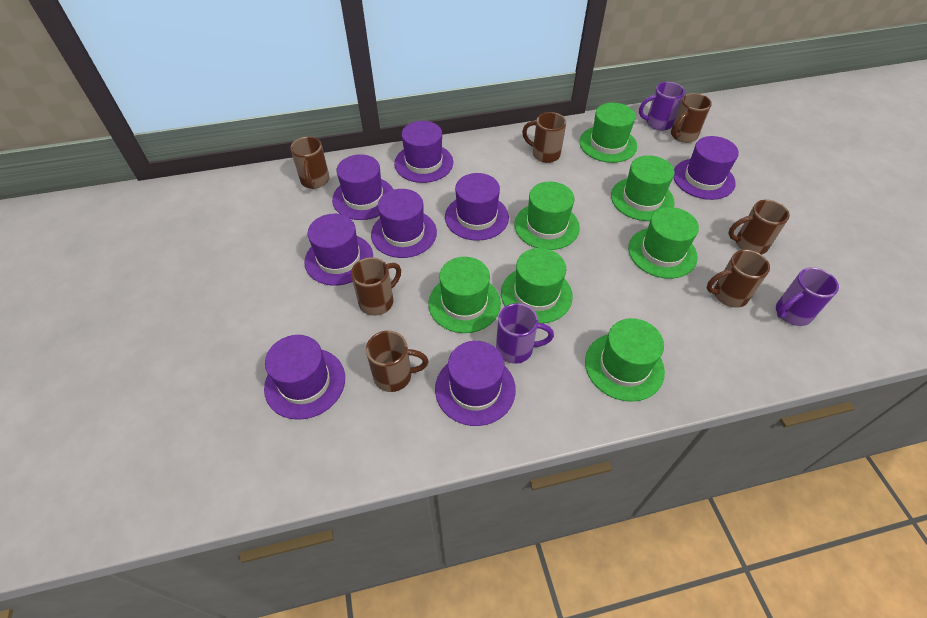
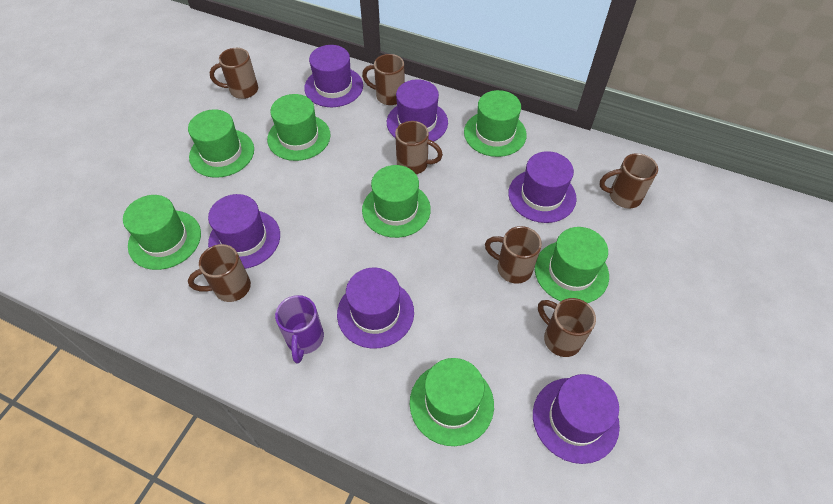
purple hat: 8 -> 6
purple mug: 3 -> 1

